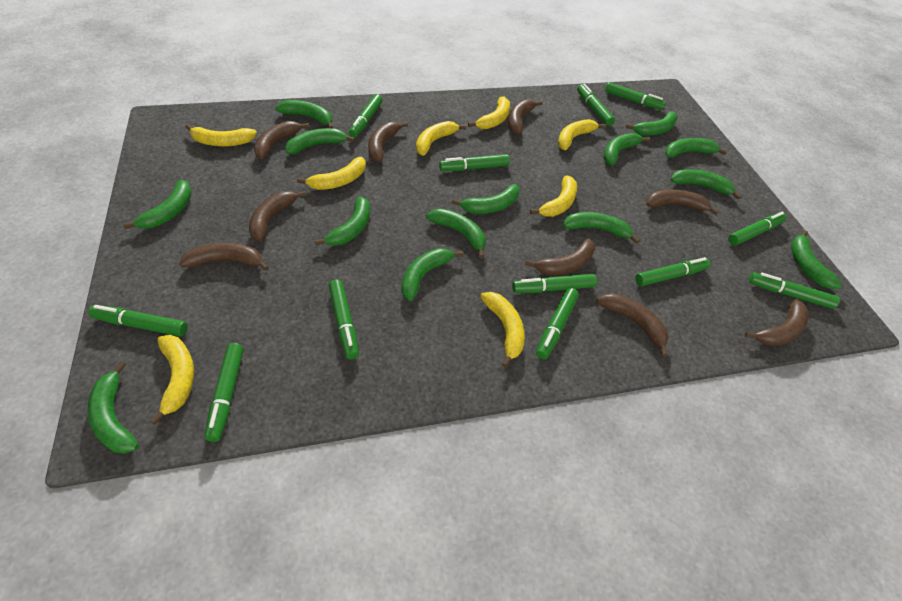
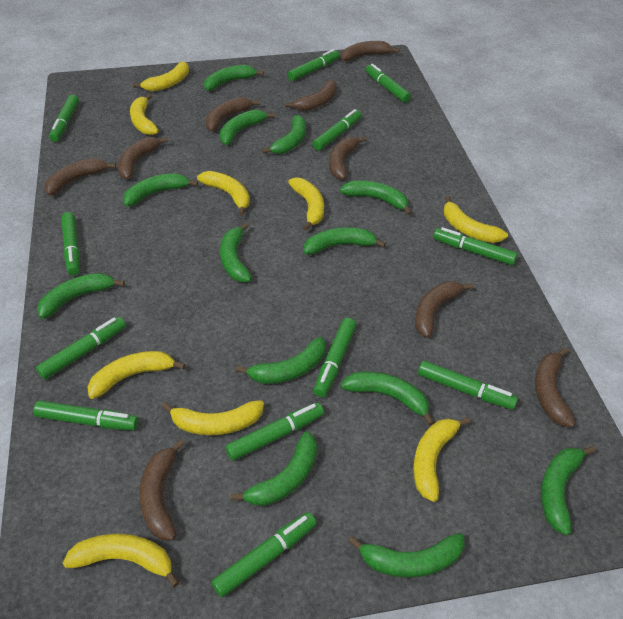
green banana: 14 -> 13
yellow banana: 8 -> 9

